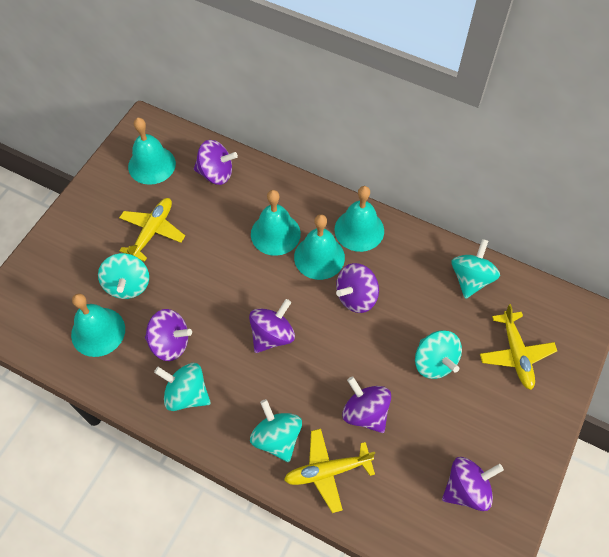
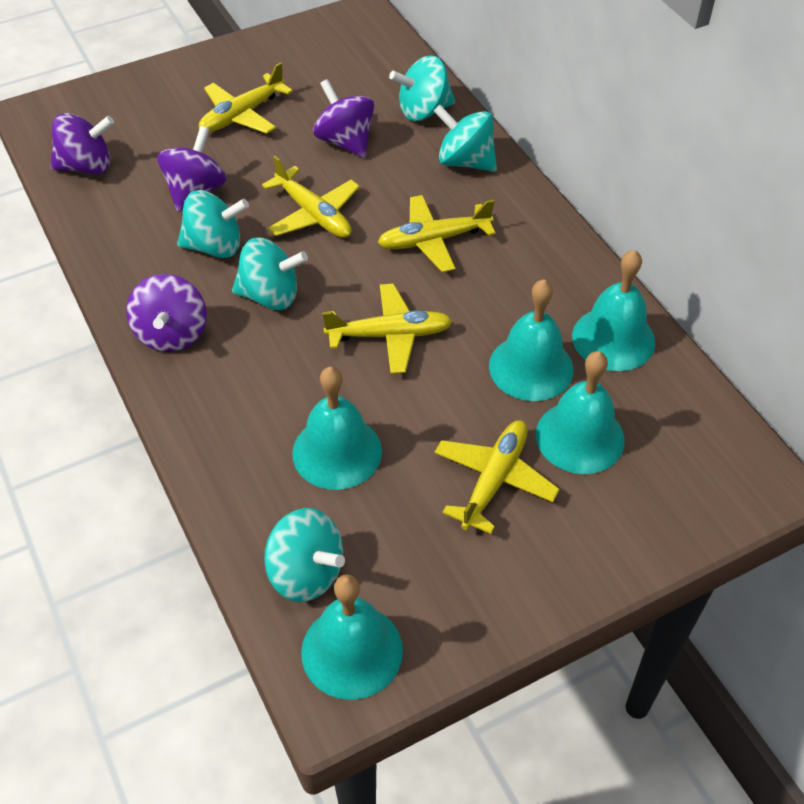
purple spinning top: 6 -> 4
yellow plane: 3 -> 5

